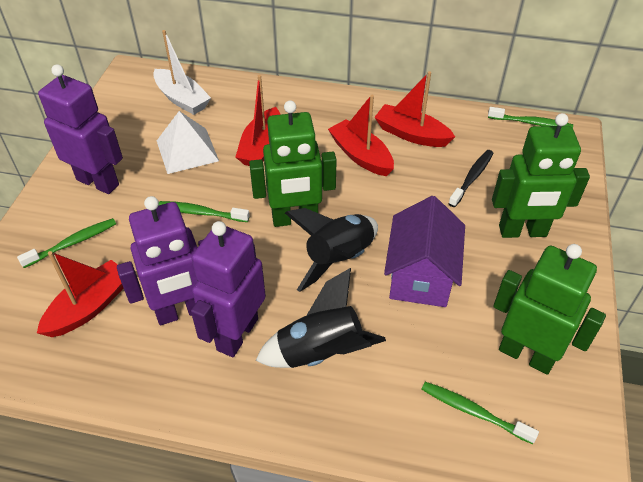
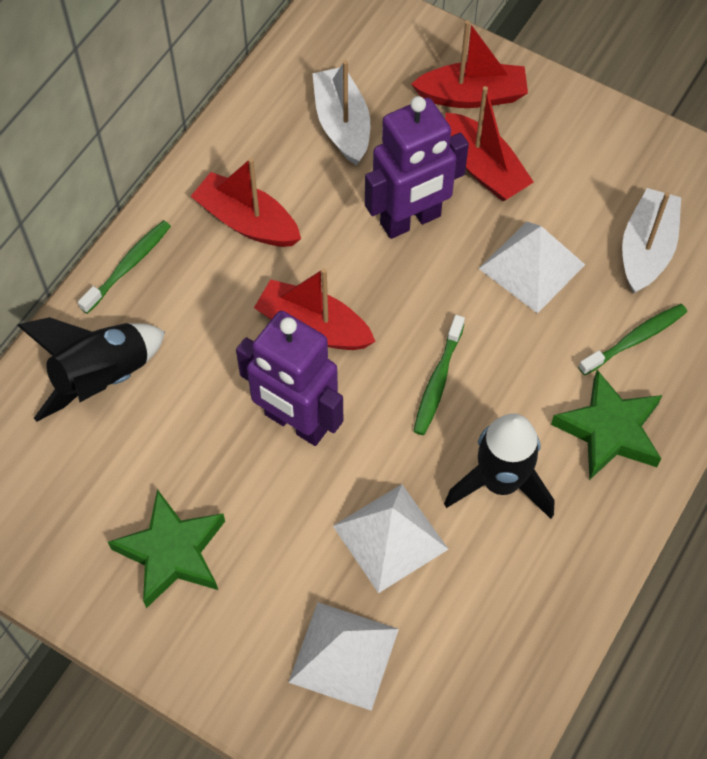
black toothbrush: 1 -> 0
green robot: 3 -> 0
green star: 0 -> 2
green toothbrush: 4 -> 3
purple house: 1 -> 0
purple robot: 3 -> 2
white boat: 1 -> 2
white pyramid: 1 -> 3

